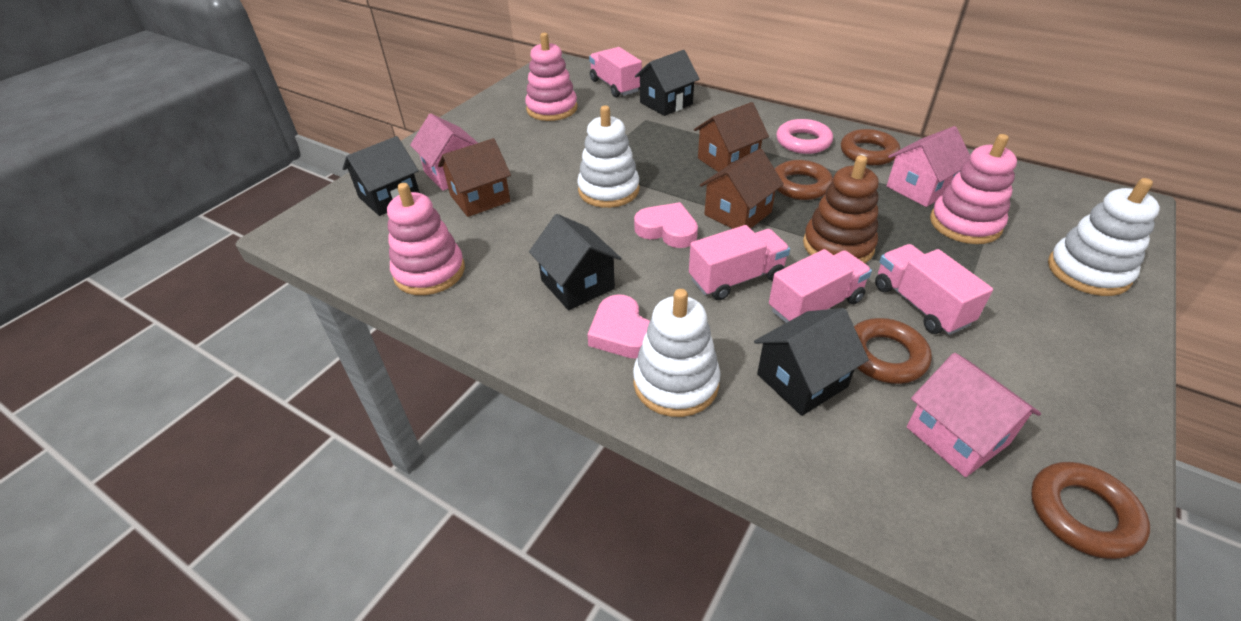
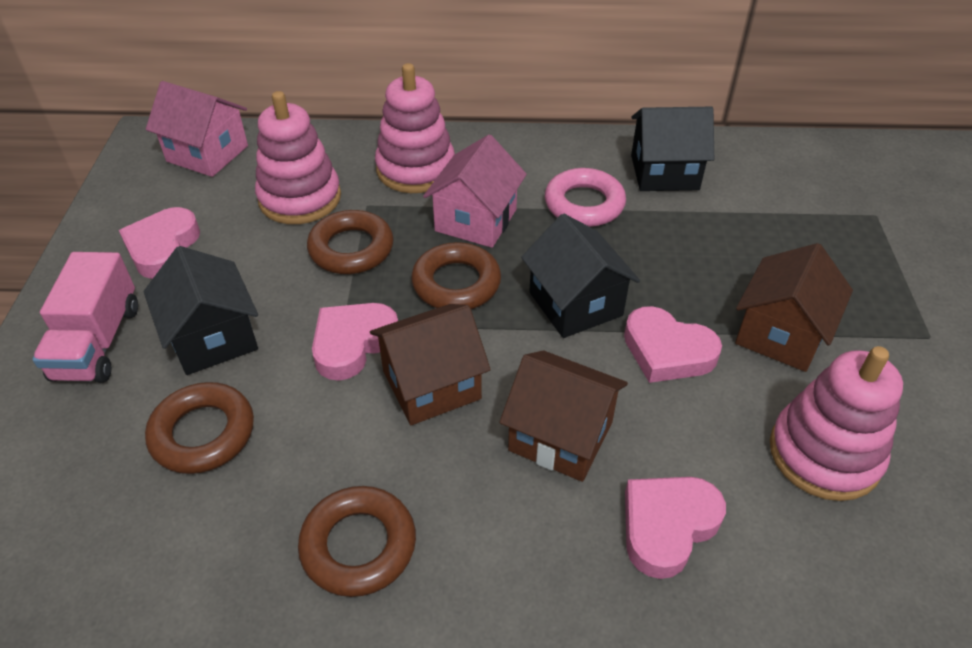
black house: 4 -> 3
brown stacking toy: 1 -> 0
pink heart: 2 -> 4
pink house: 3 -> 2
pink truck: 4 -> 1
white stacking toy: 3 -> 0

